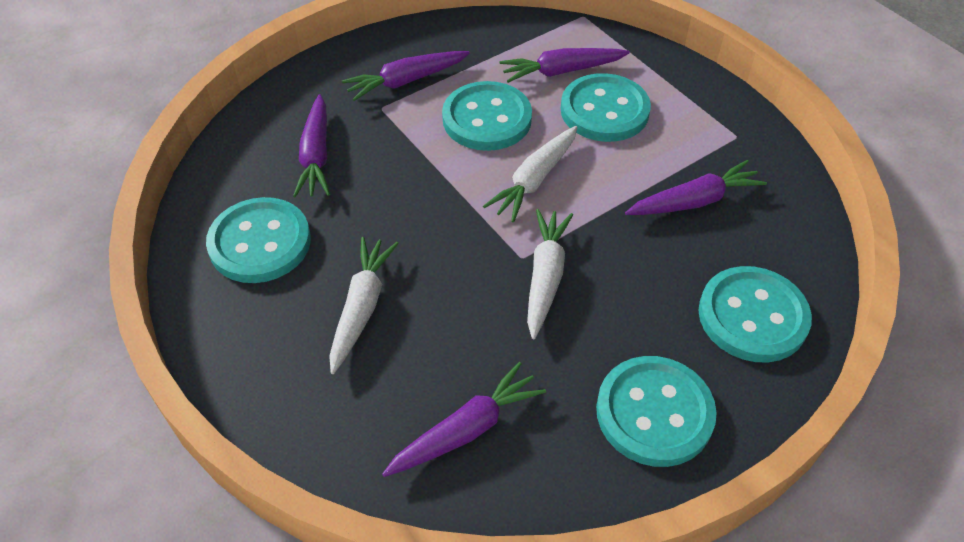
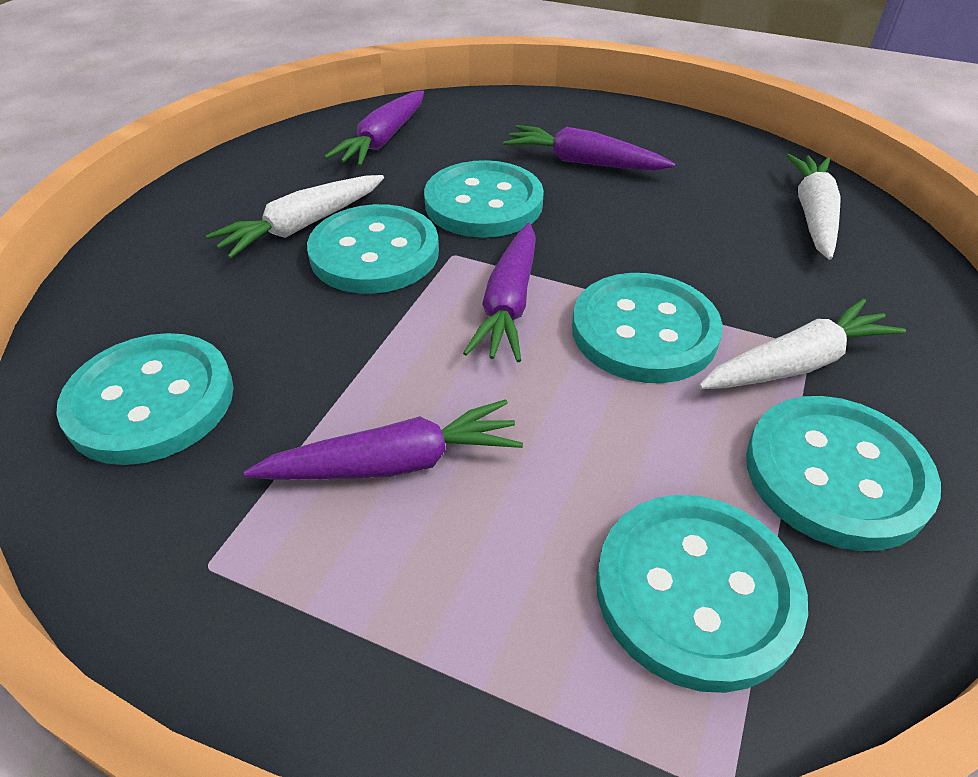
purple carrot: 5 -> 4
turquoise button: 5 -> 6

